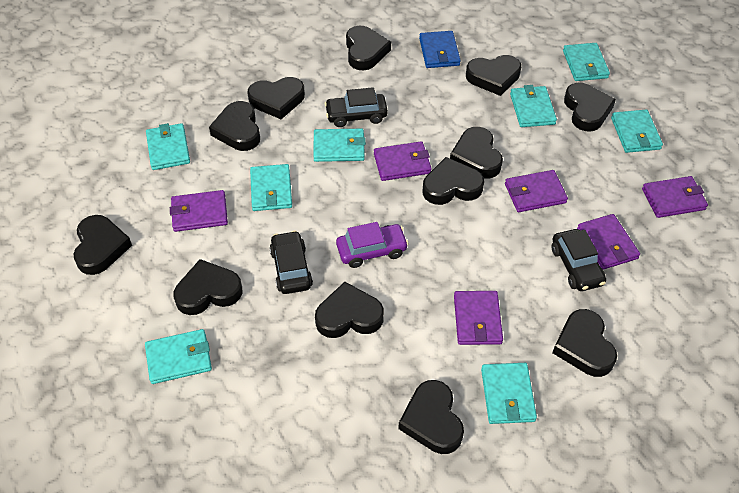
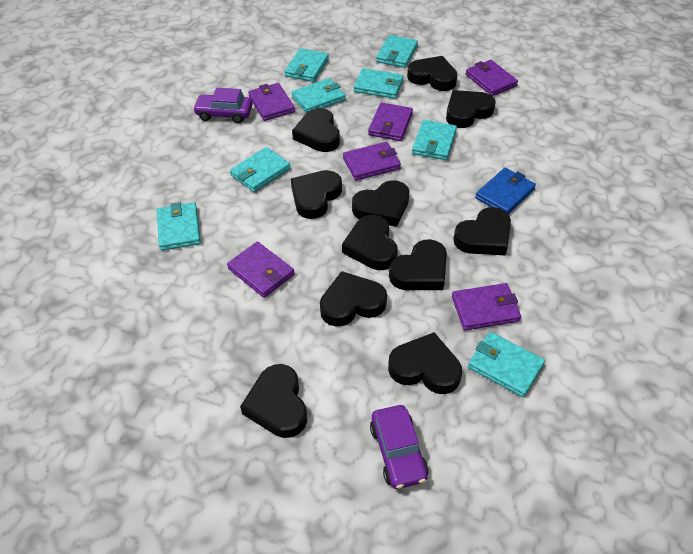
black car: 3 -> 0
black heart: 12 -> 11
purple car: 1 -> 2

